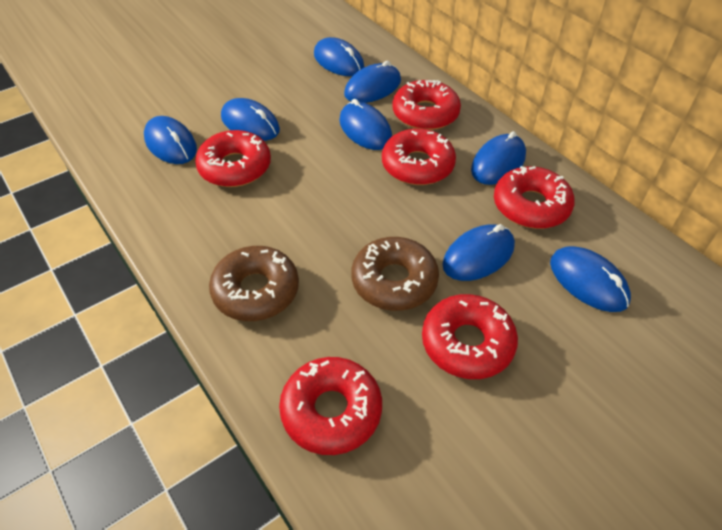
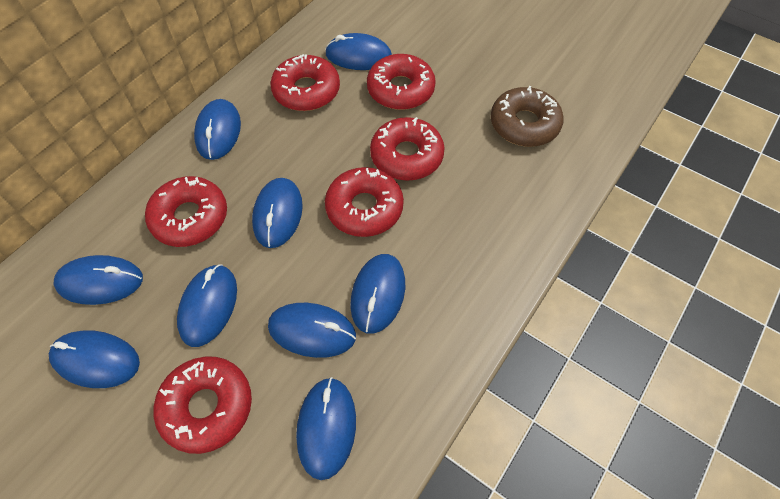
blue mouse: 8 -> 9
brown donut: 2 -> 1

